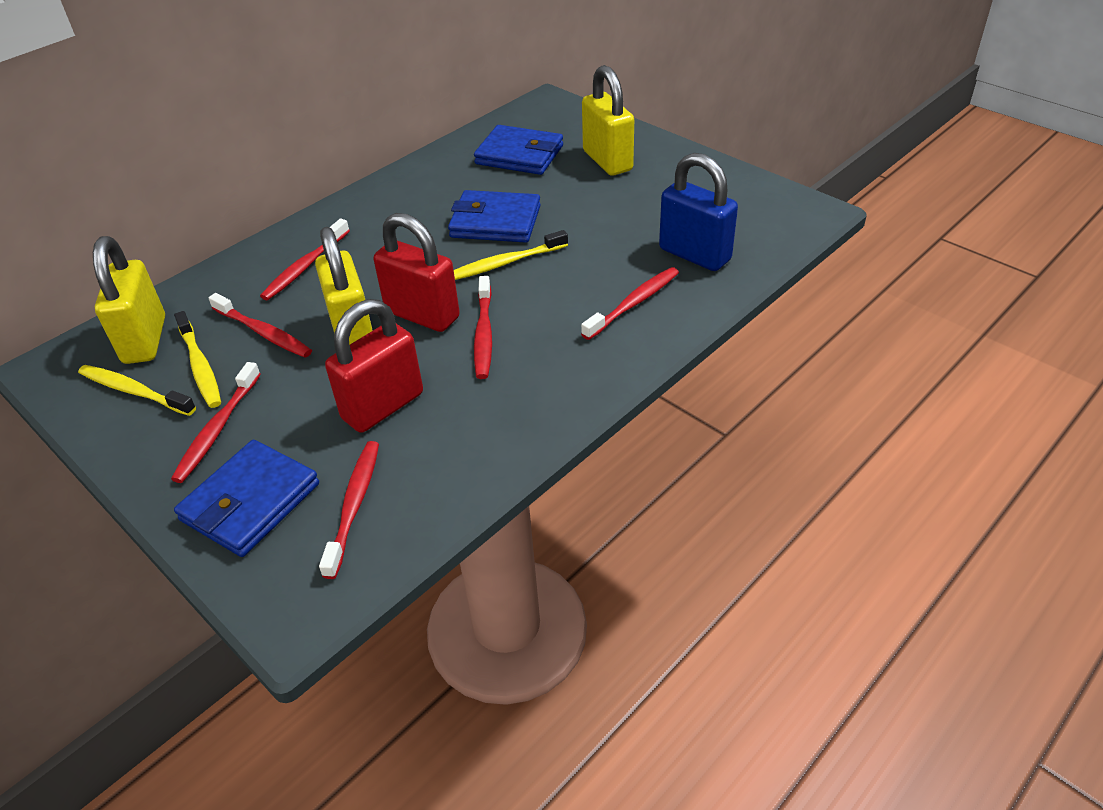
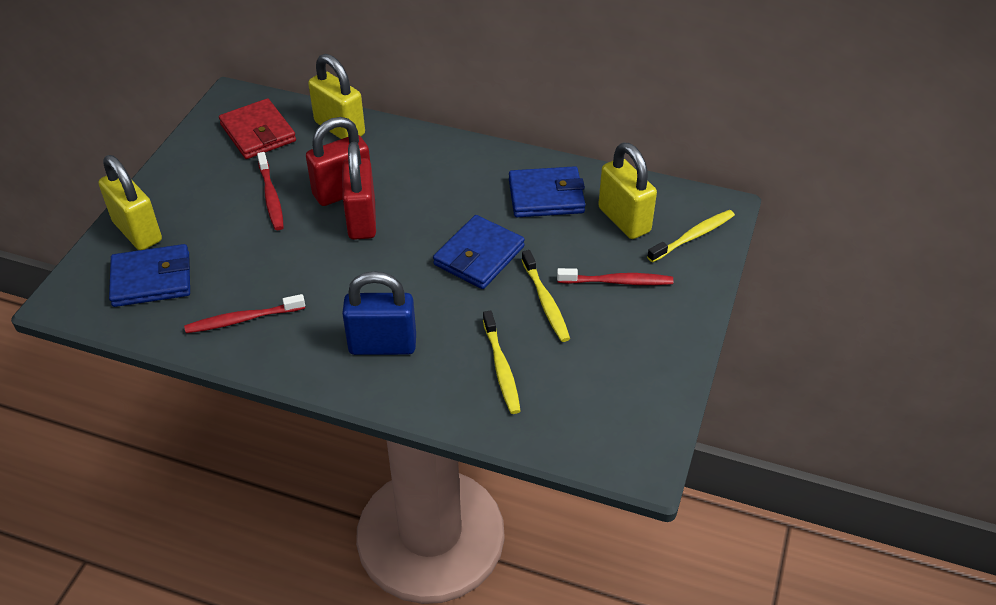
red toothbrush: 6 -> 3
red wallet: 0 -> 1

